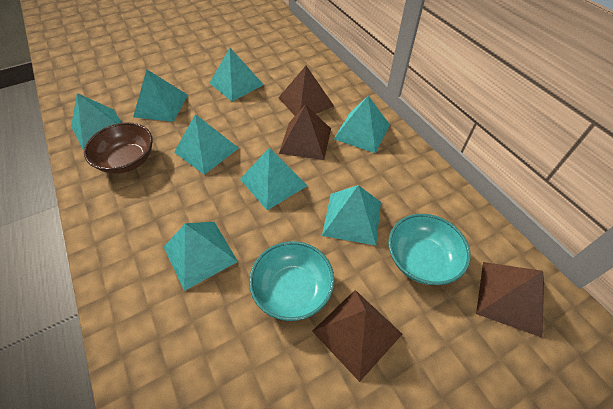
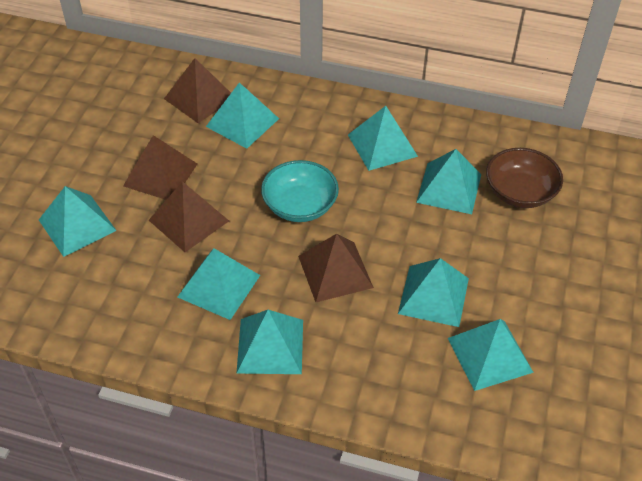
turquoise bowl: 2 -> 1

